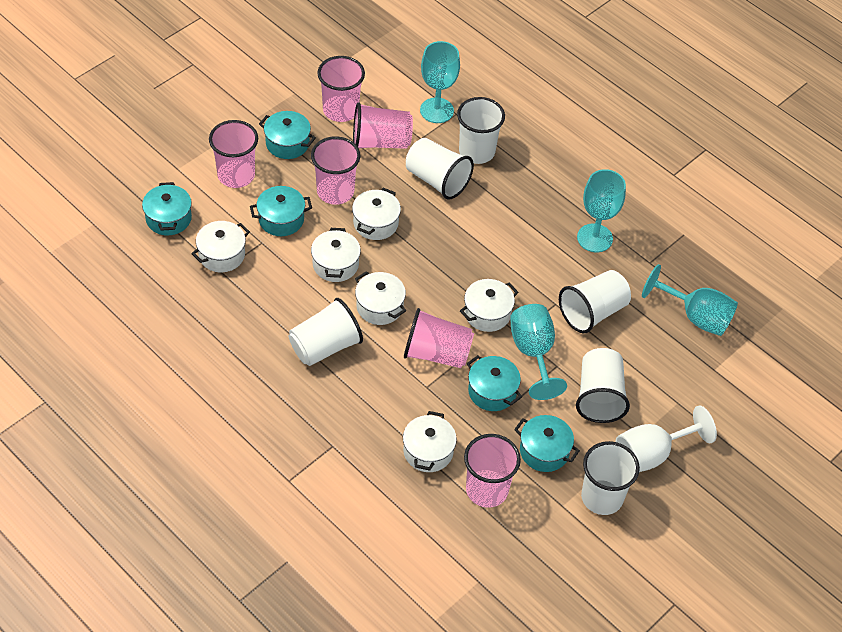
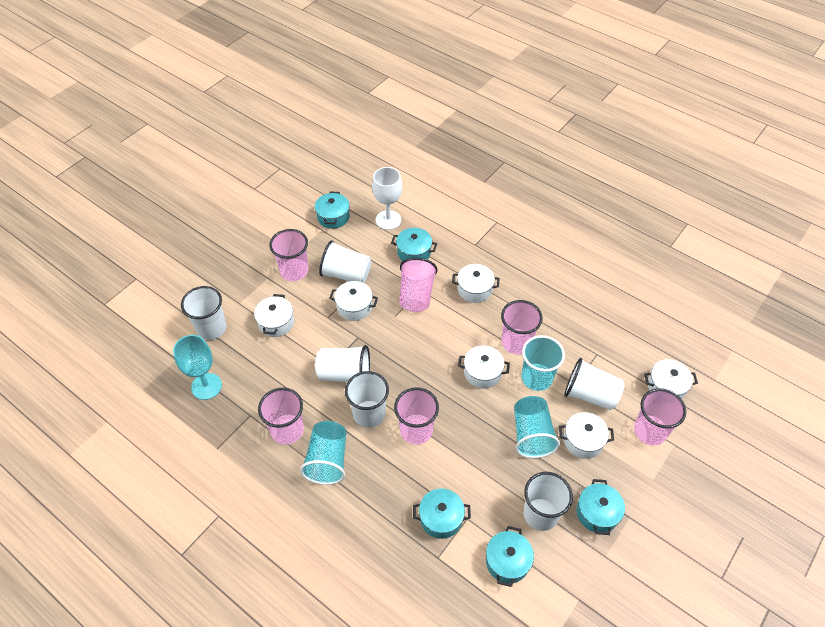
turquoise cup: 0 -> 3
turquoise goblet: 4 -> 1

